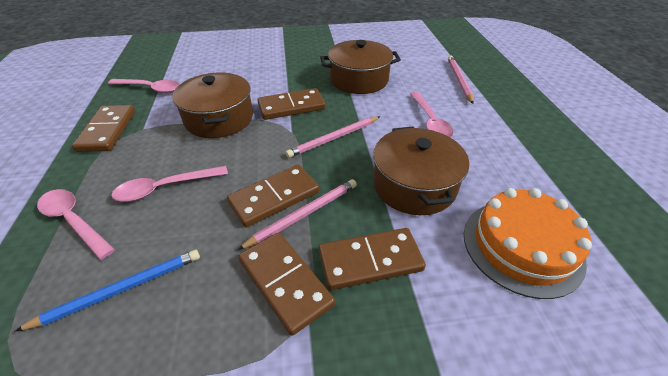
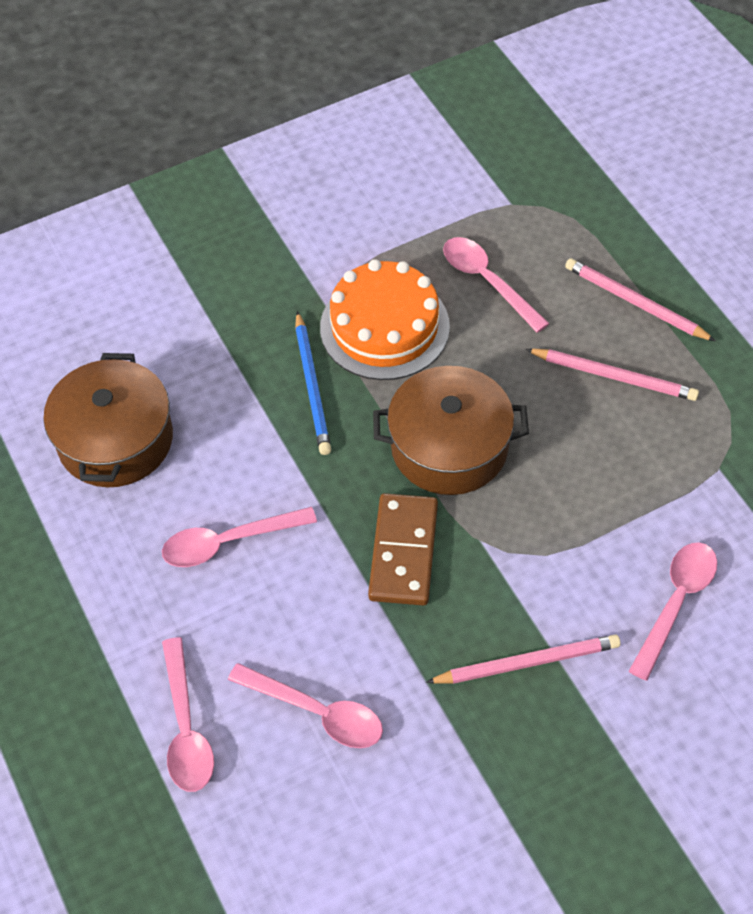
brown domino: 5 -> 1
brown pot: 3 -> 2
pink spoon: 4 -> 5

